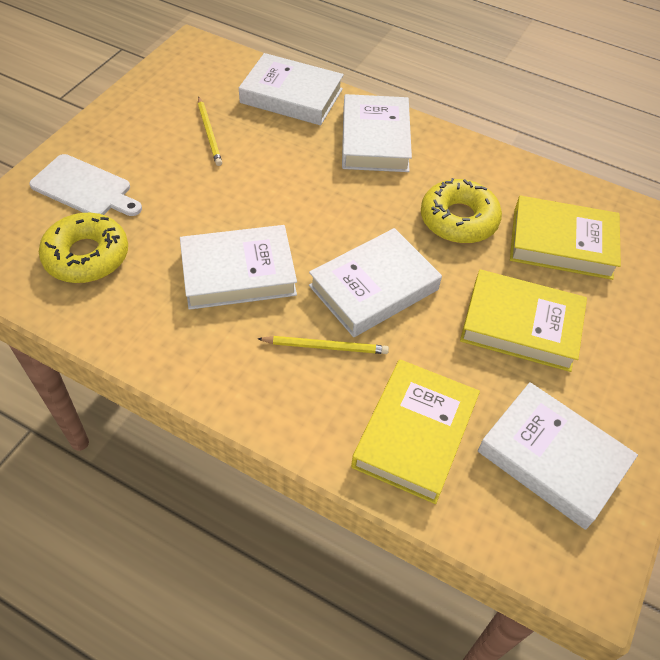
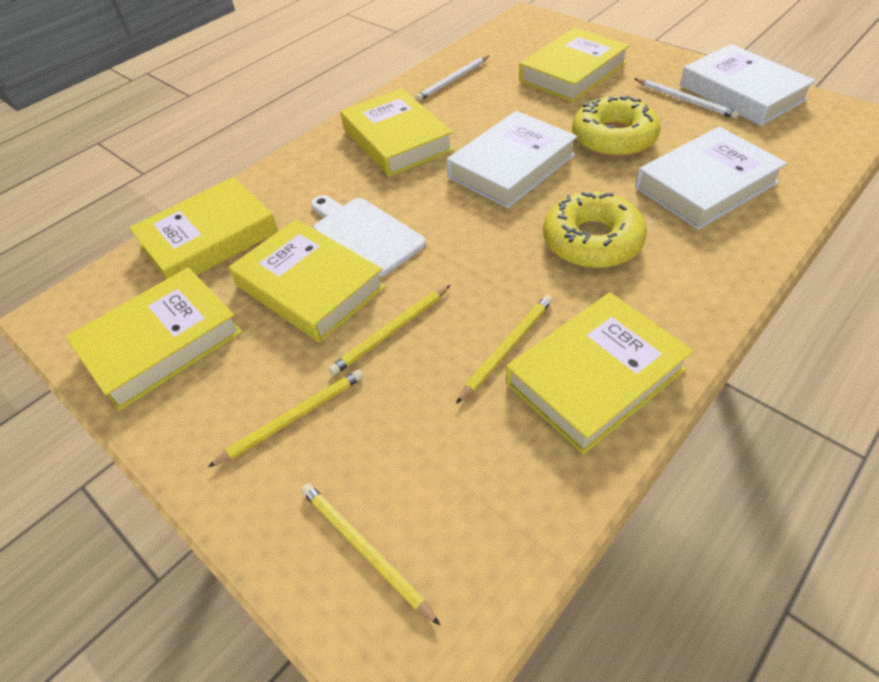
white book: 5 -> 3
white pencil: 0 -> 2
yellow book: 3 -> 6
yellow pencil: 2 -> 4

